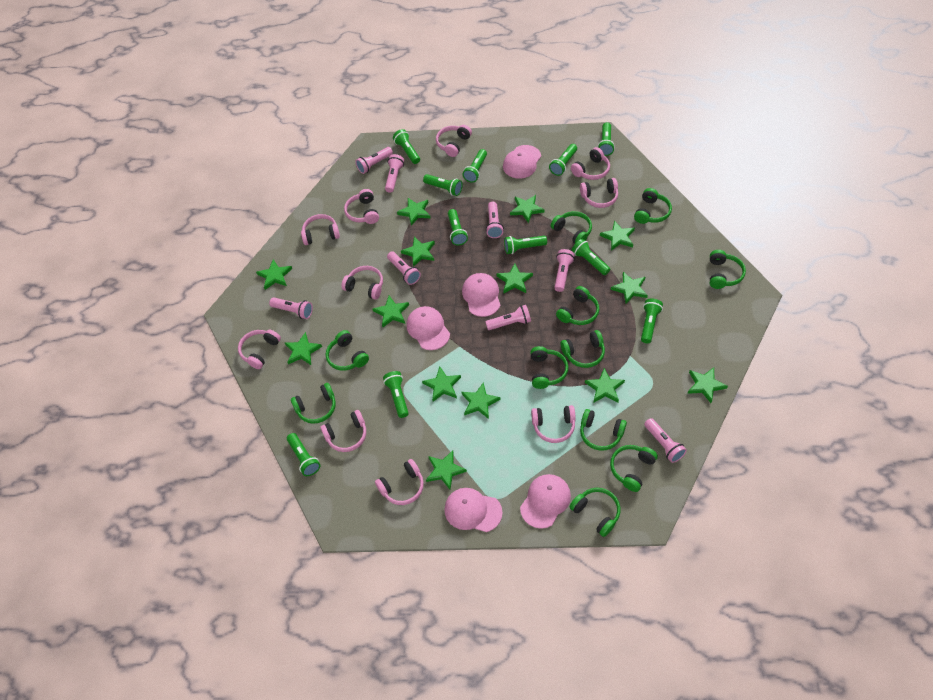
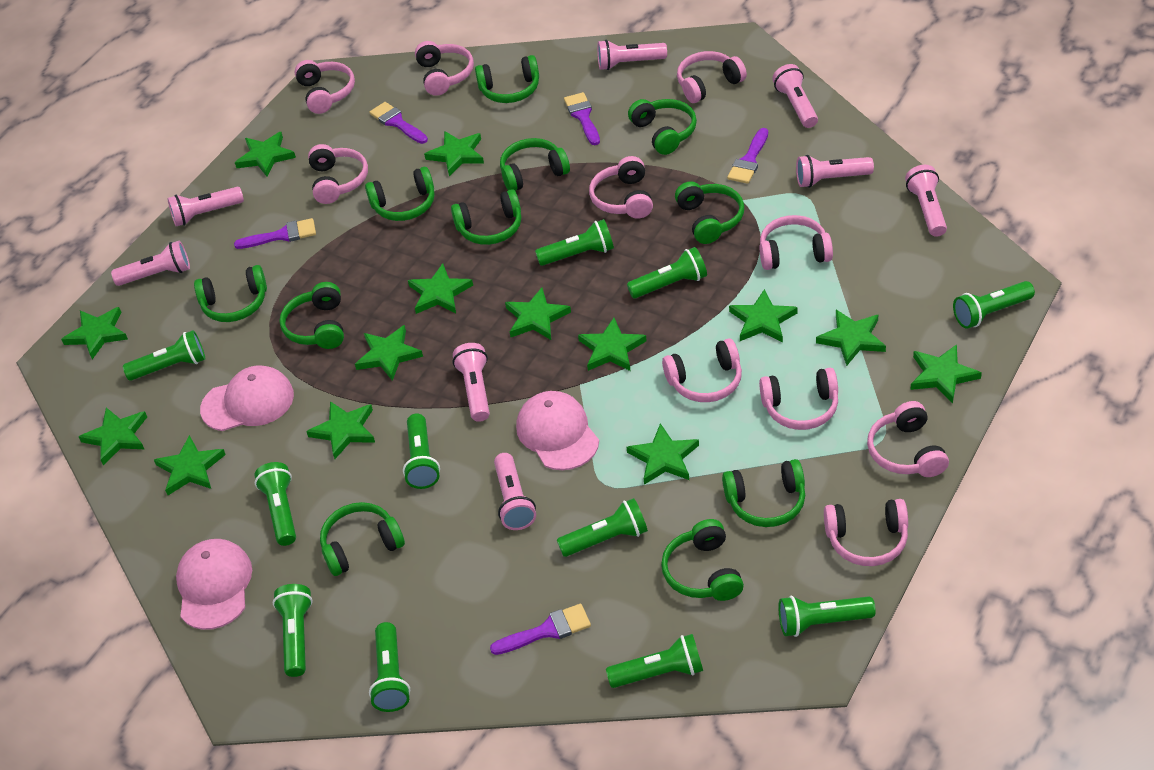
pink cap: 5 -> 3
purple brush: 0 -> 5

